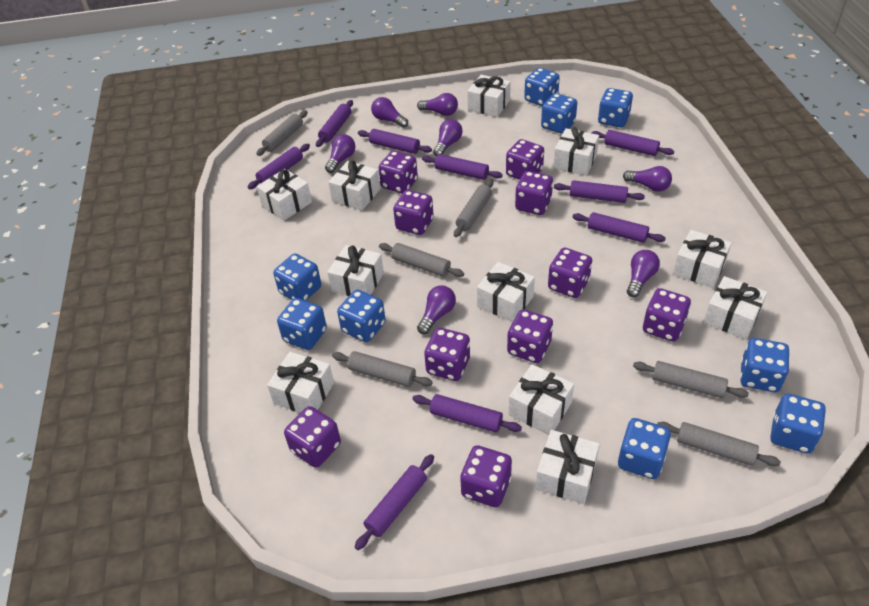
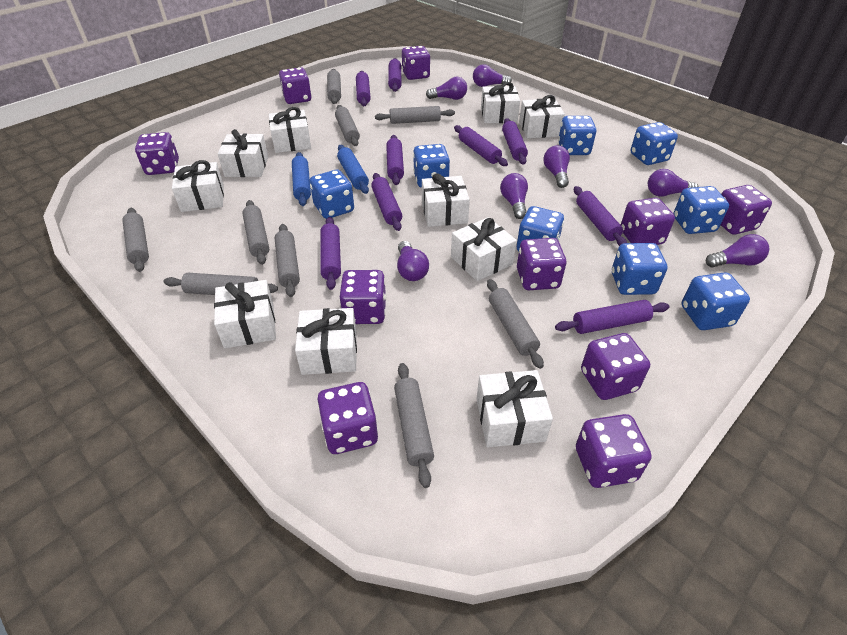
blue dice: 9 -> 8
blue rolling pin: 0 -> 2
grey rolling pin: 6 -> 9
white gift: 11 -> 10

